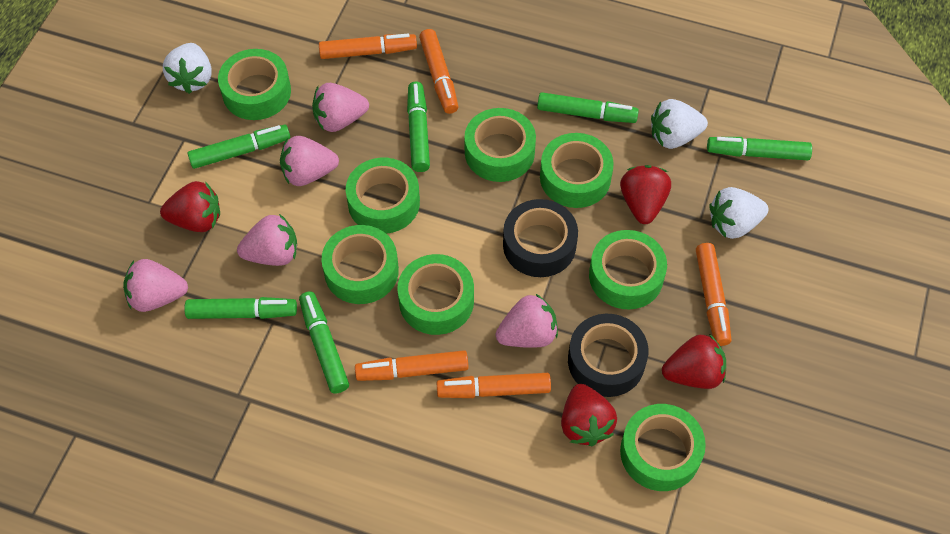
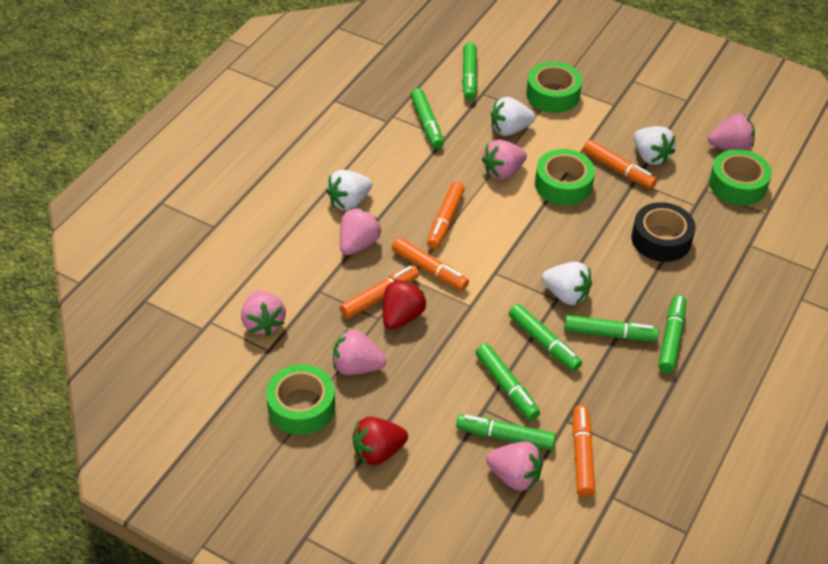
black tape: 2 -> 1
green marker: 6 -> 7
green tape: 8 -> 4
pink strawberry: 5 -> 6
red strawberry: 4 -> 2
white strawberry: 3 -> 4

